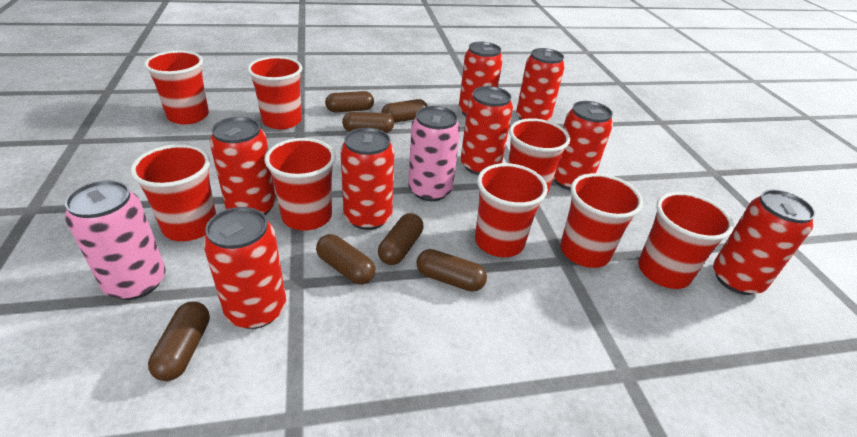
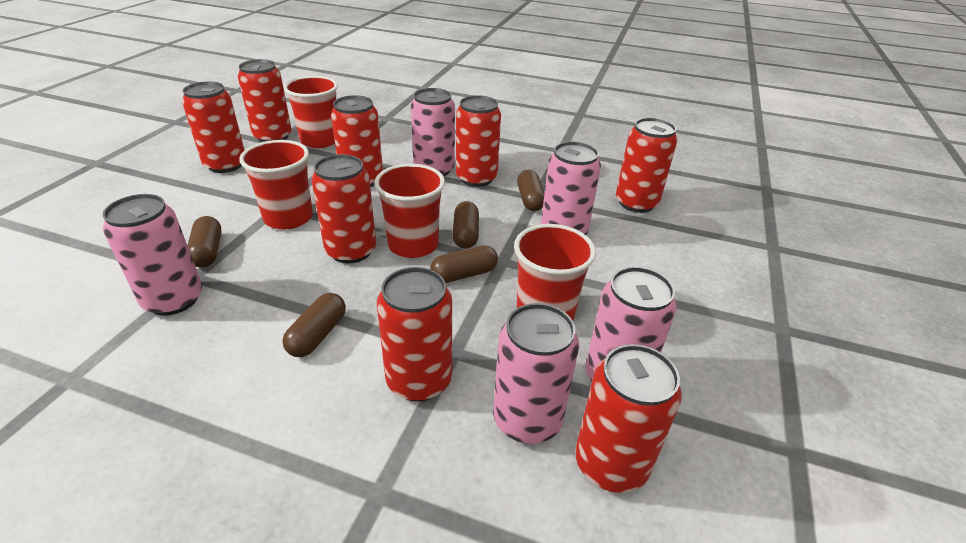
brown capsule: 7 -> 5
pink can: 2 -> 5
red cup: 8 -> 4

